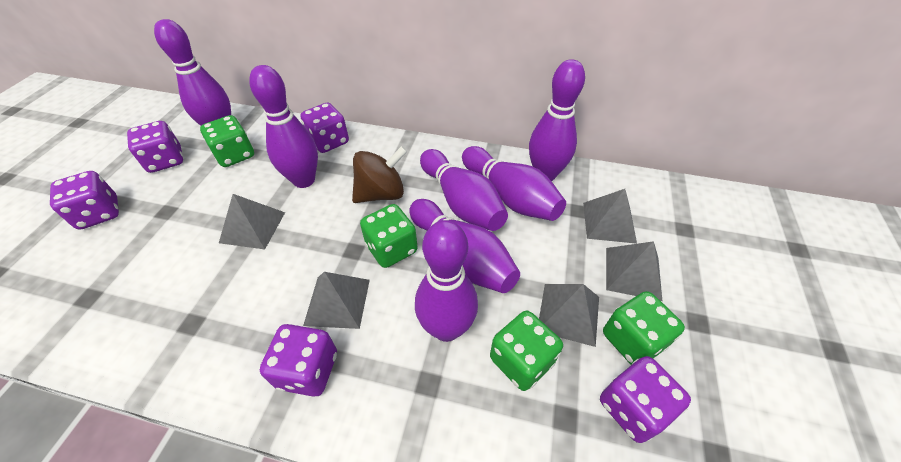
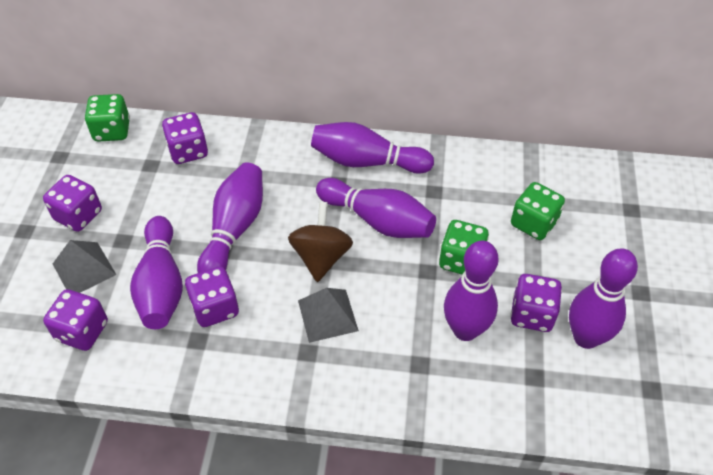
green dice: 4 -> 3
grey pyramid: 5 -> 2
purple bowling pin: 7 -> 6

